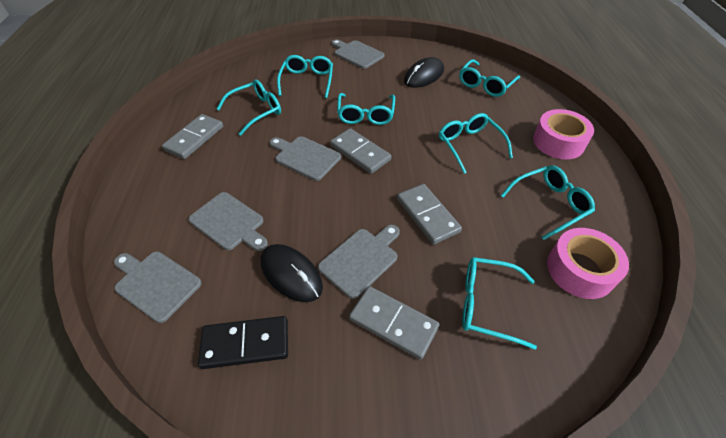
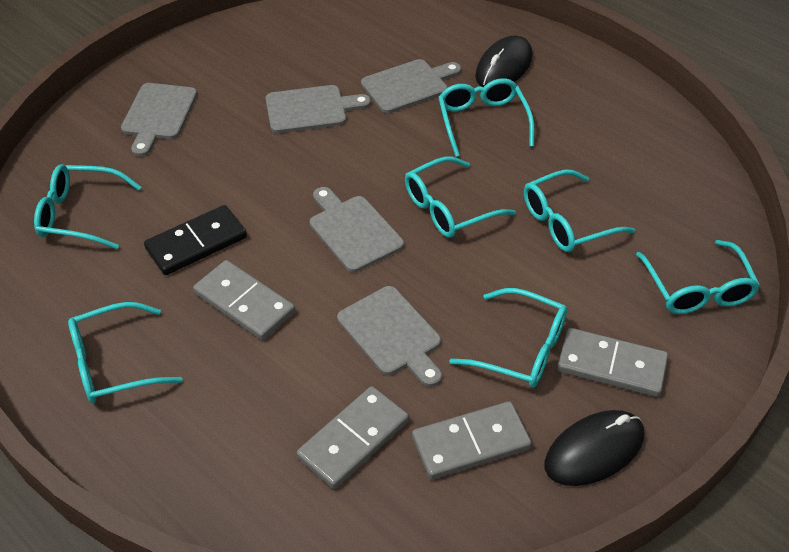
pink tape: 2 -> 0

